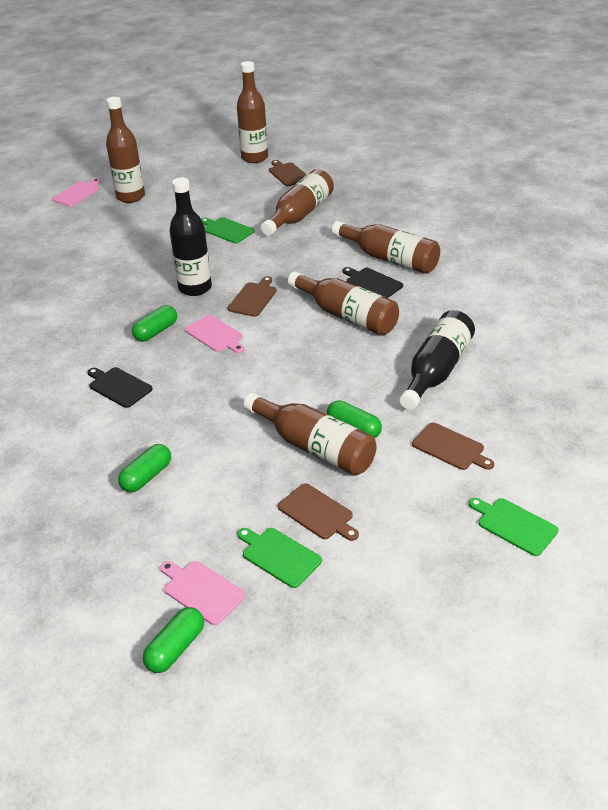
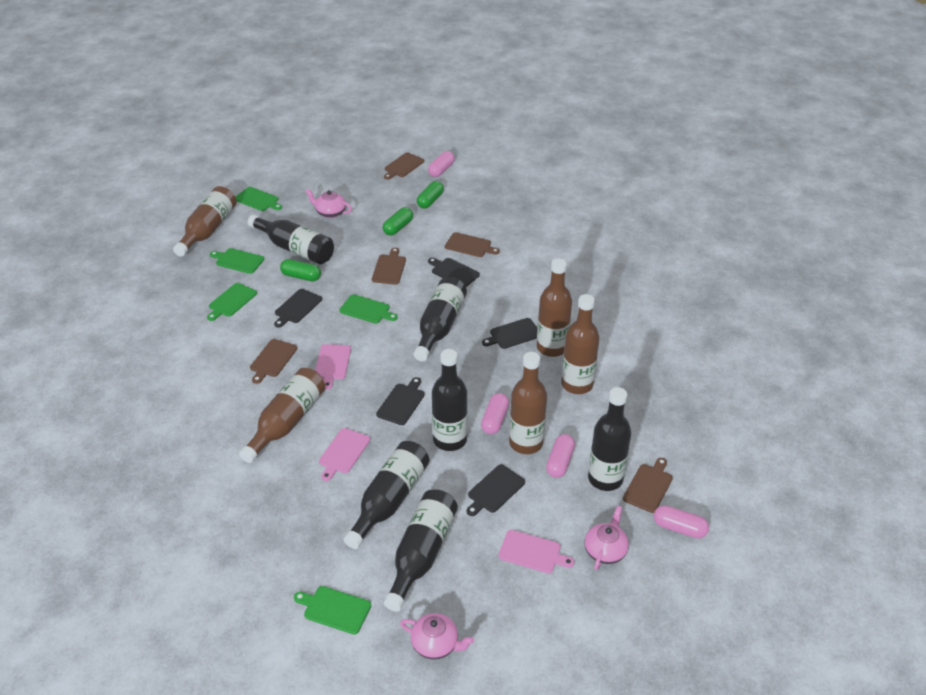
black bottle: 2 -> 6
black cutting board: 2 -> 5
brown bottle: 6 -> 5
brown cutting board: 4 -> 5
green capsule: 4 -> 3
green cutting board: 3 -> 5
pink capsule: 0 -> 4
pink teapot: 0 -> 3

